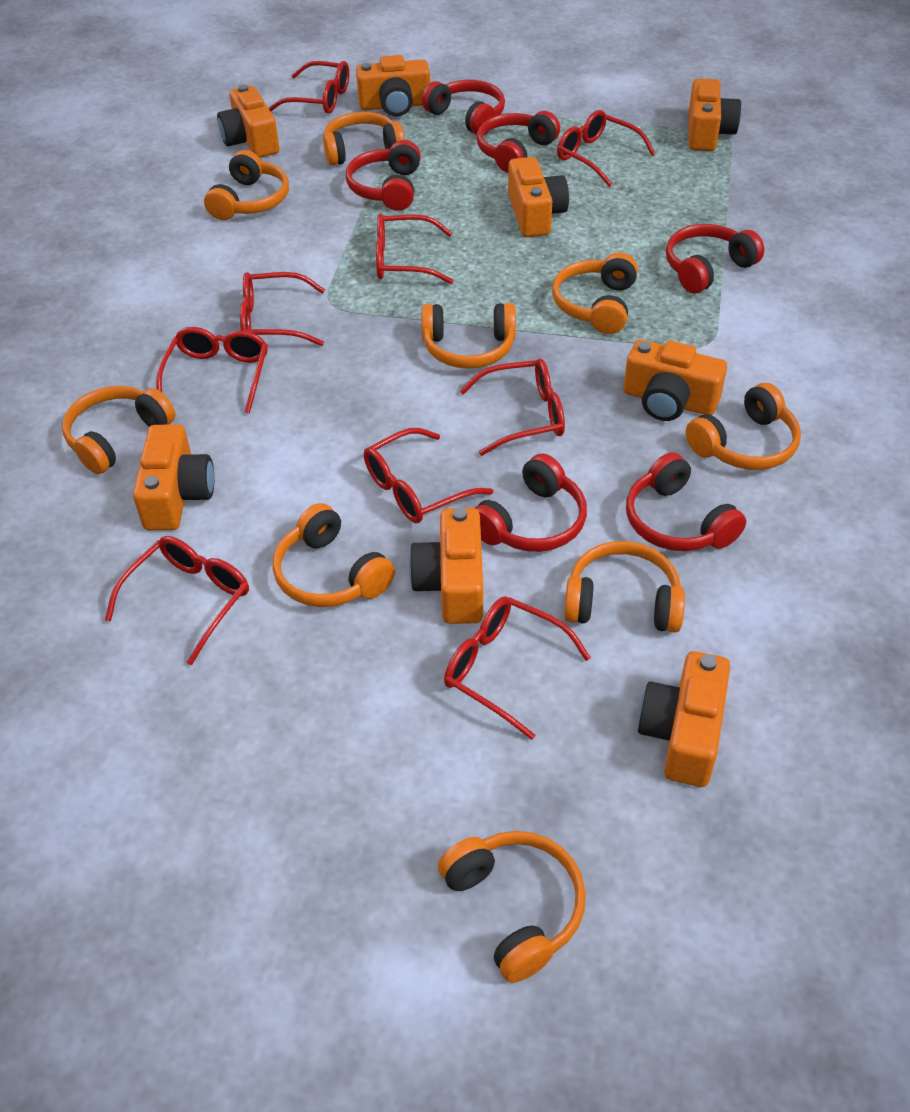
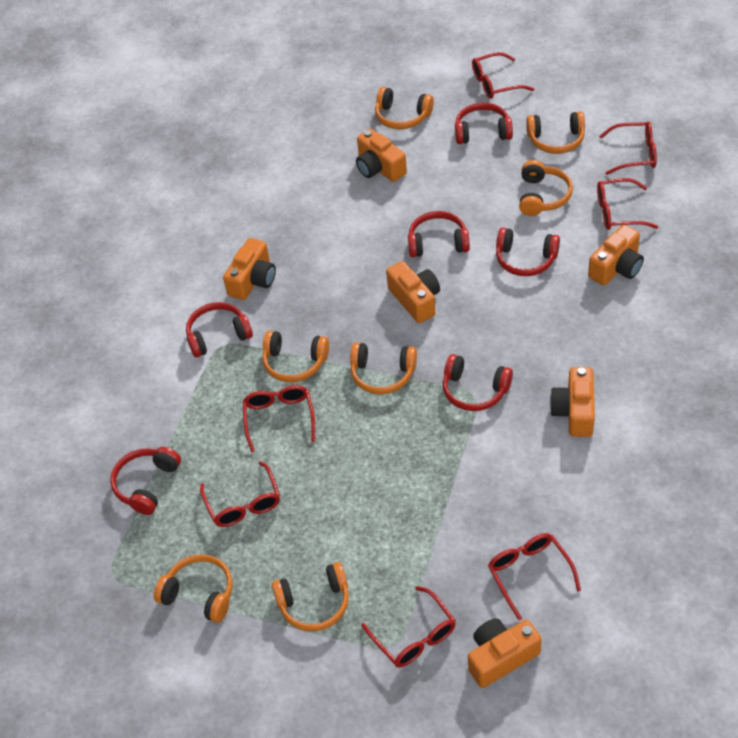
orange camera: 8 -> 6
orange headphones: 9 -> 7
red glasses: 9 -> 7

